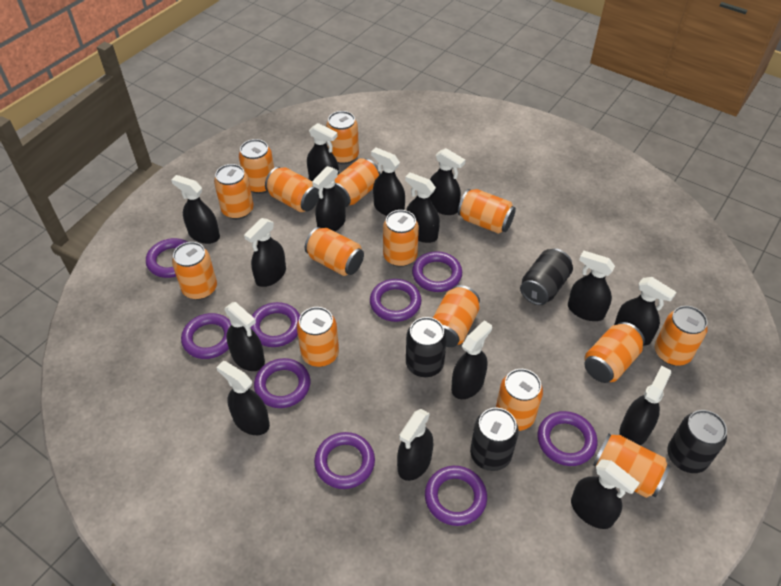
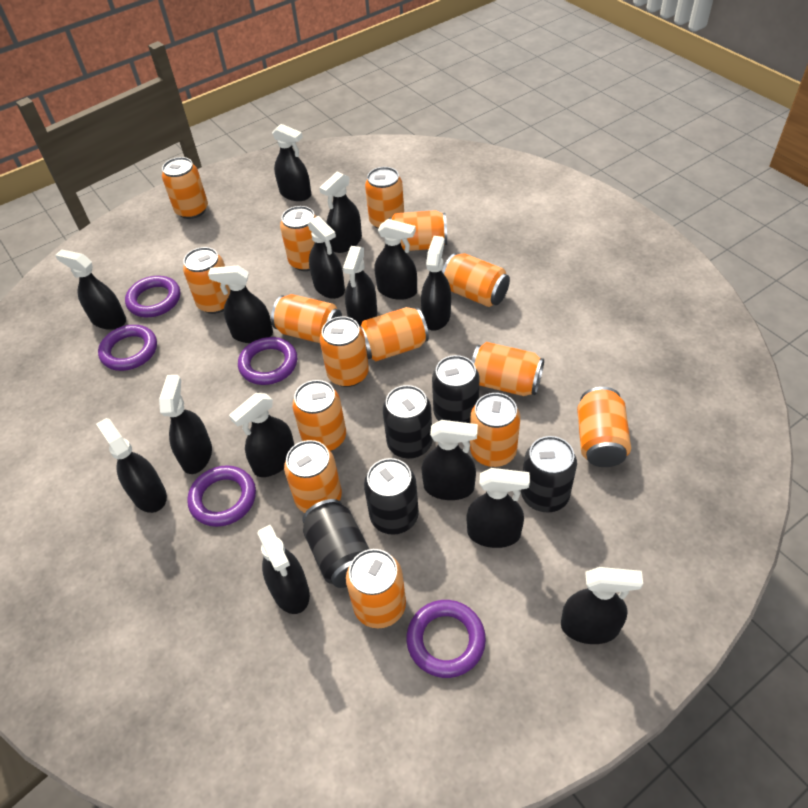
black can: 4 -> 5
purple ring: 9 -> 5

